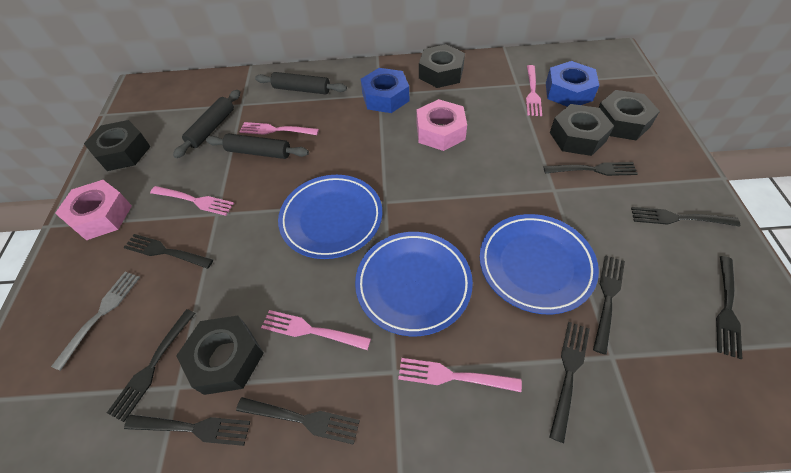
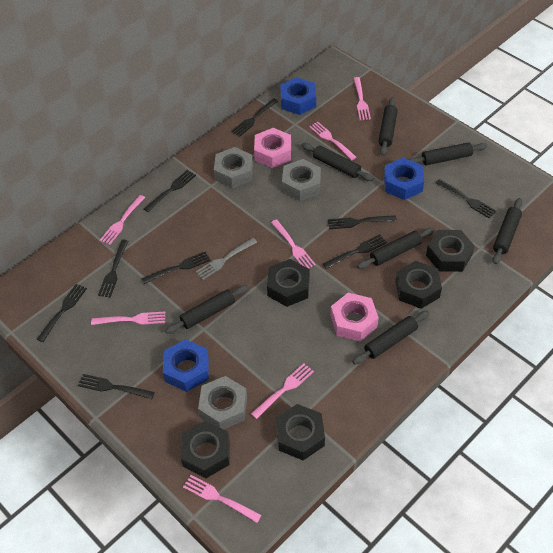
black rolling pin: 3 -> 7
blue nut: 2 -> 3
blue plate: 3 -> 0
grey nut: 0 -> 3
pink fork: 5 -> 7

